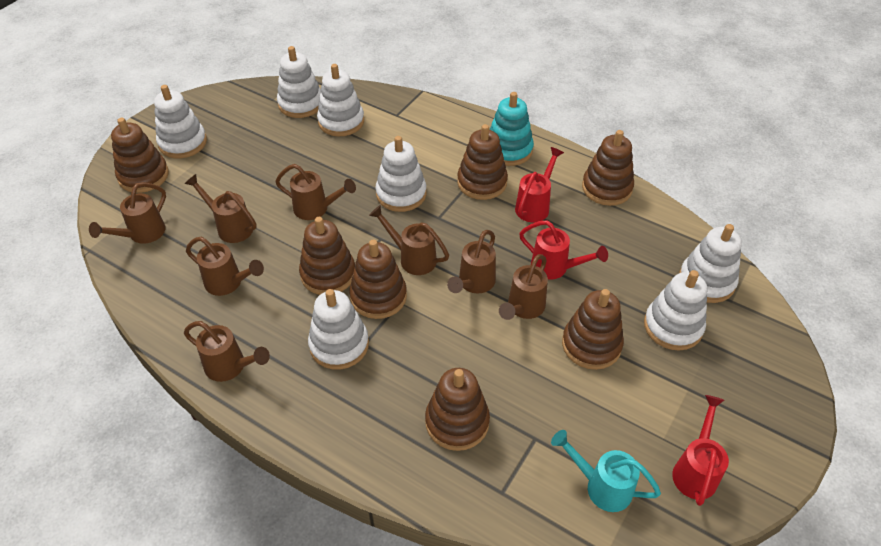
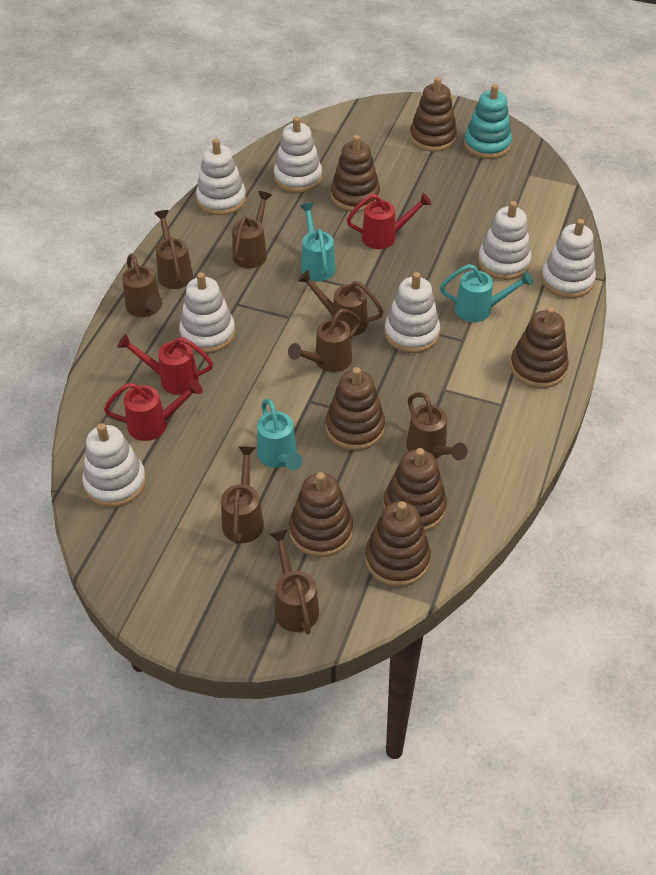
turquoise watering can: 1 -> 3

